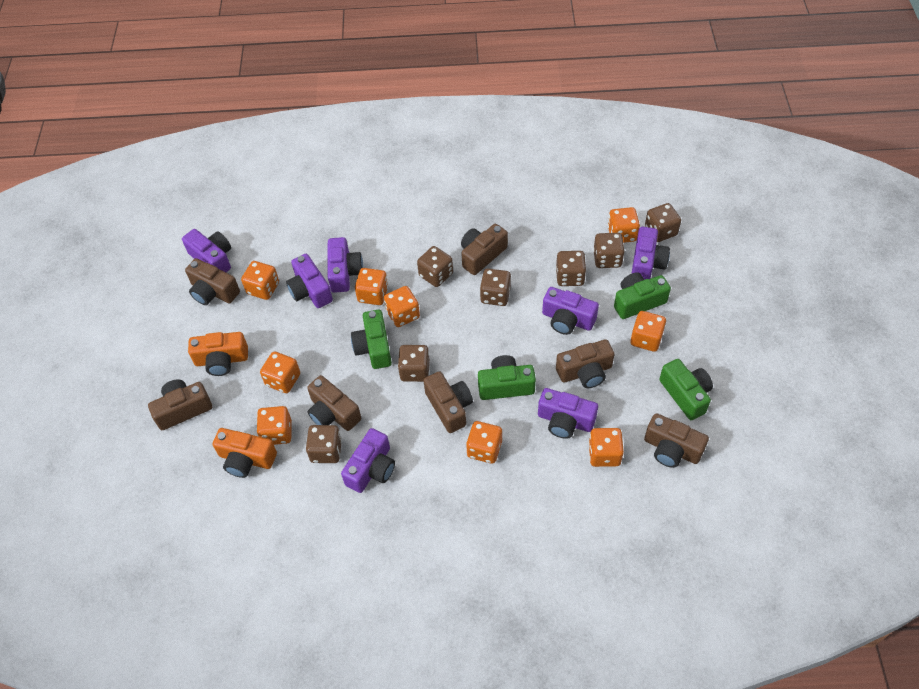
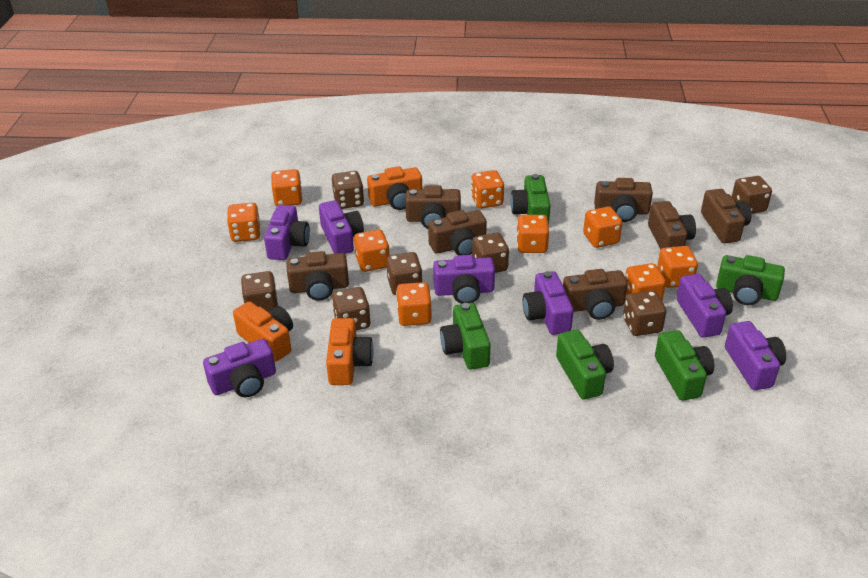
green camera: 4 -> 5
orange camera: 2 -> 3

